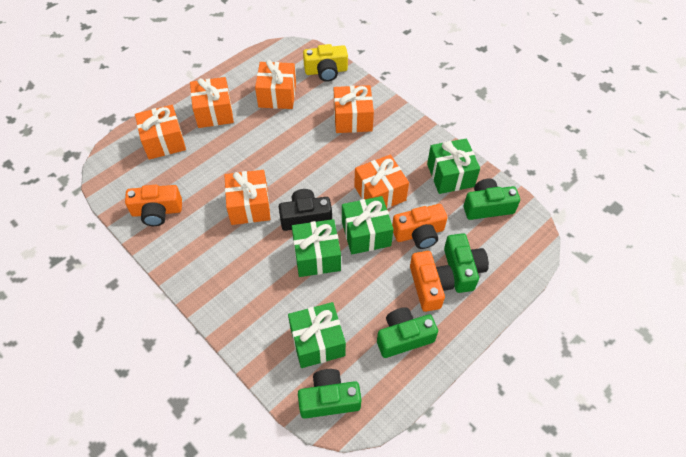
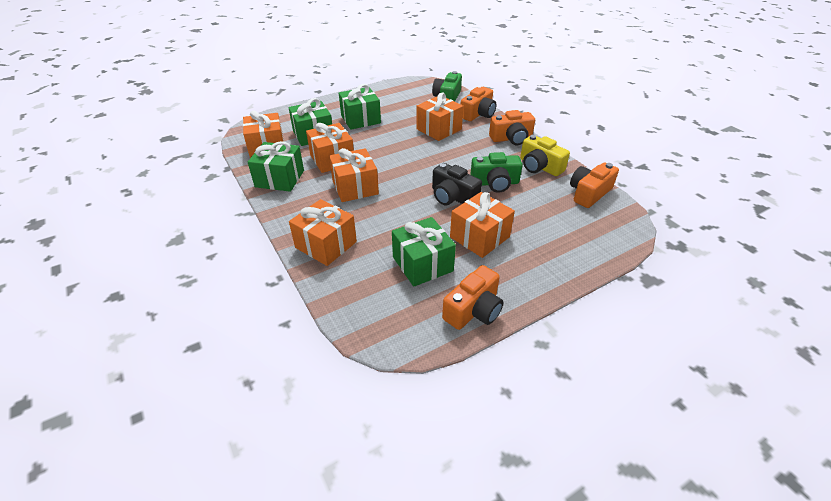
green camera: 4 -> 2
orange camera: 3 -> 4

